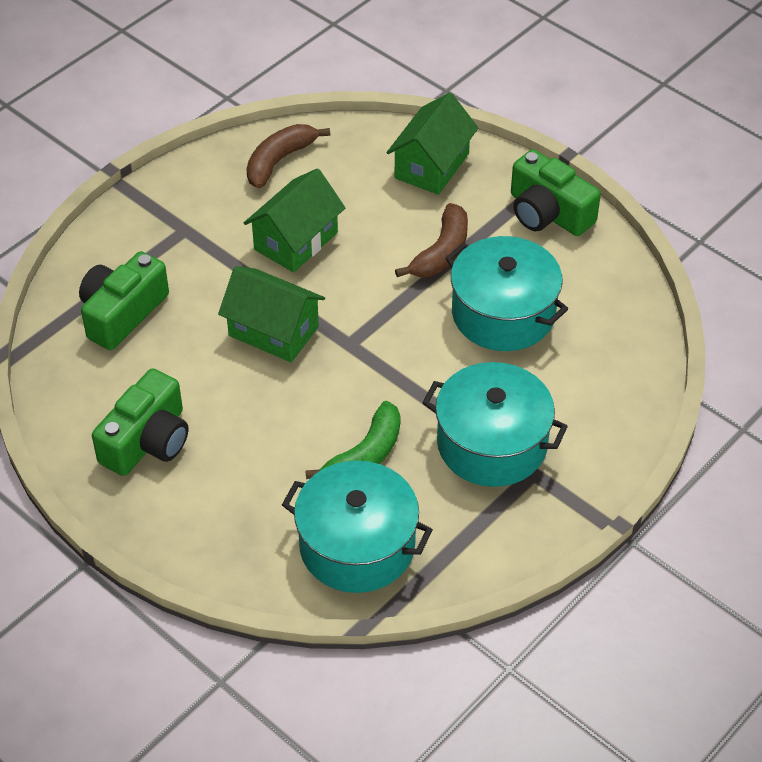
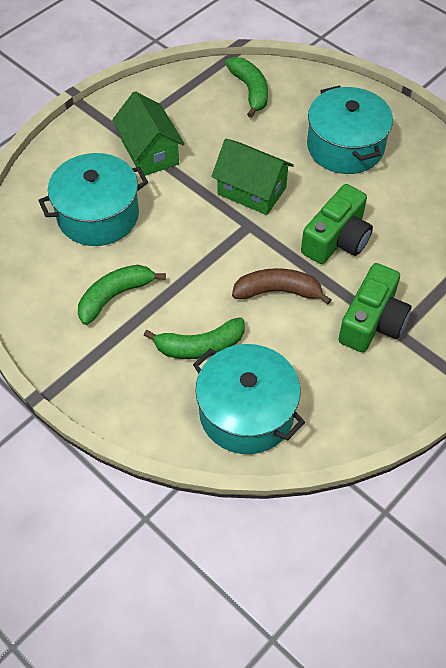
brown banana: 2 -> 1
green banana: 1 -> 3
green camera: 3 -> 2
green house: 3 -> 2

